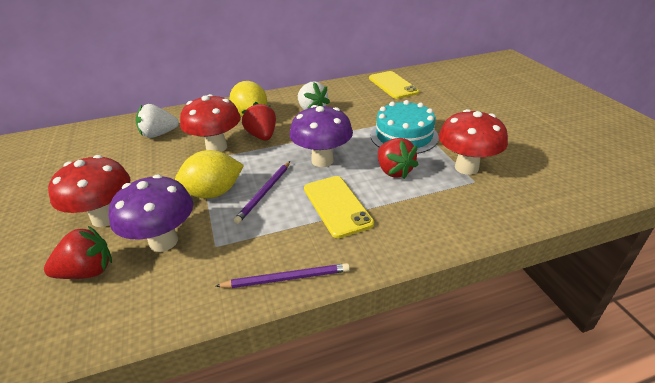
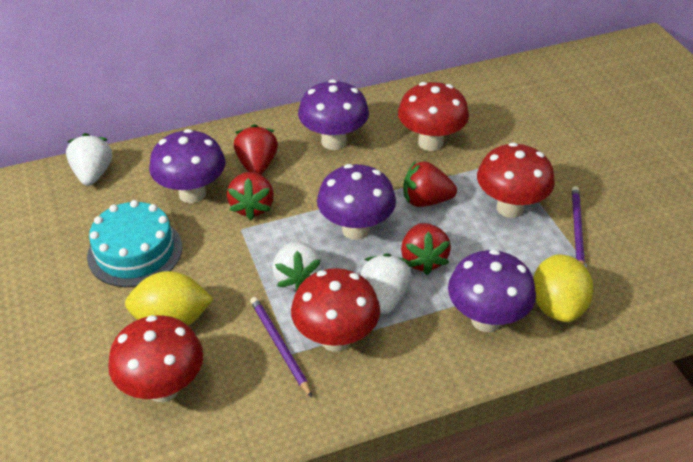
purple mushroom: 2 -> 4
red mushroom: 3 -> 4
red strawberry: 3 -> 4
white strawberry: 2 -> 3
yellow phone: 2 -> 0

